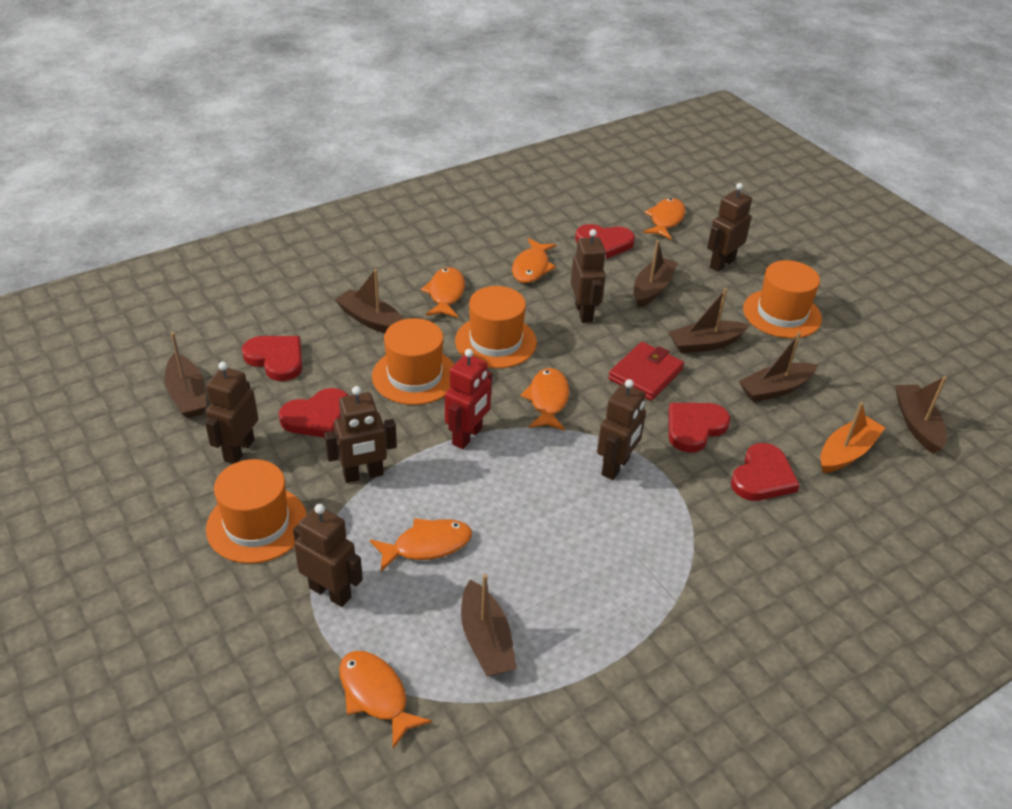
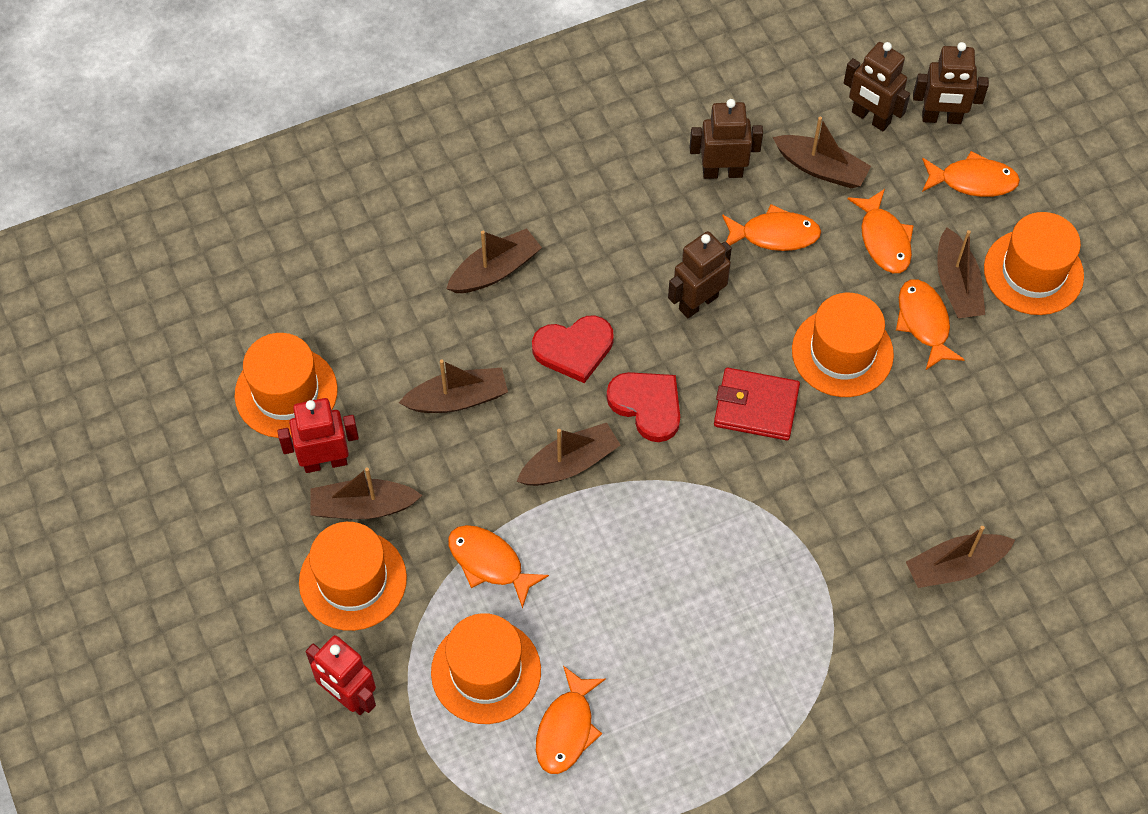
brown robot: 6 -> 4
orange boat: 1 -> 0
orange hat: 4 -> 5
red heart: 5 -> 2
red robot: 1 -> 2

